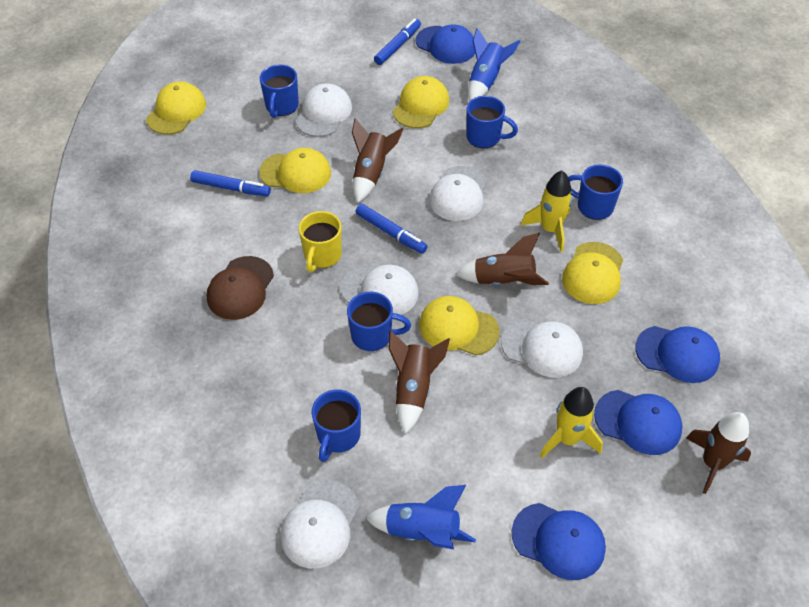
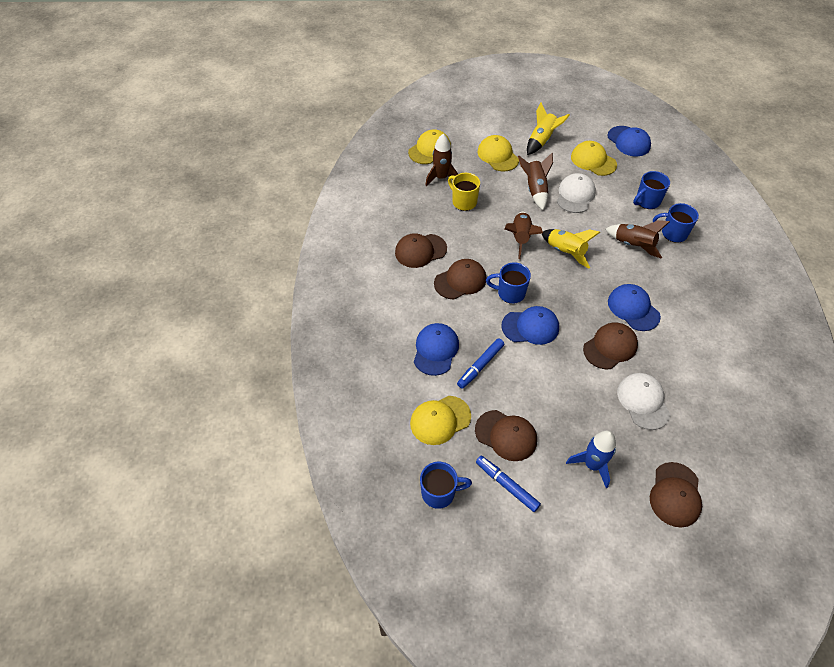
blue marker: 3 -> 2
blue mug: 5 -> 4
blue rocket: 2 -> 1
brown cap: 1 -> 5
white cap: 5 -> 2
yellow cap: 5 -> 4

